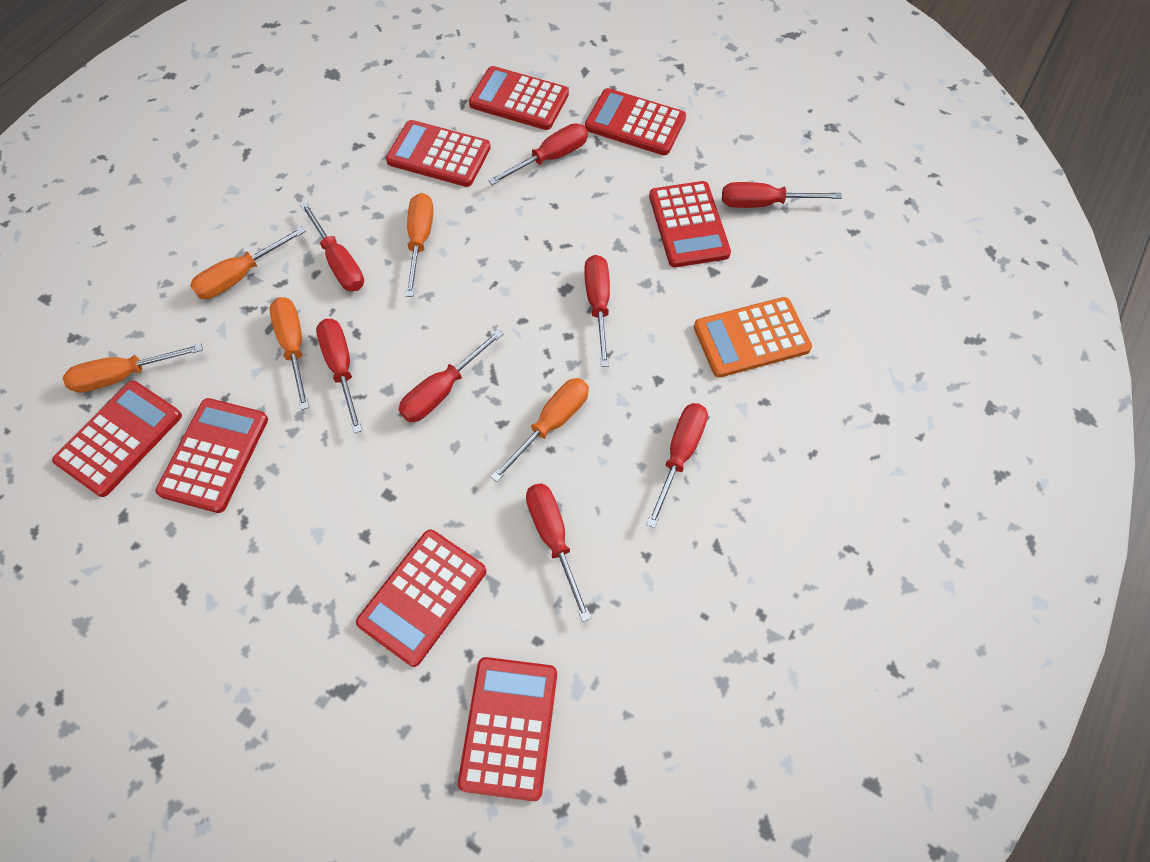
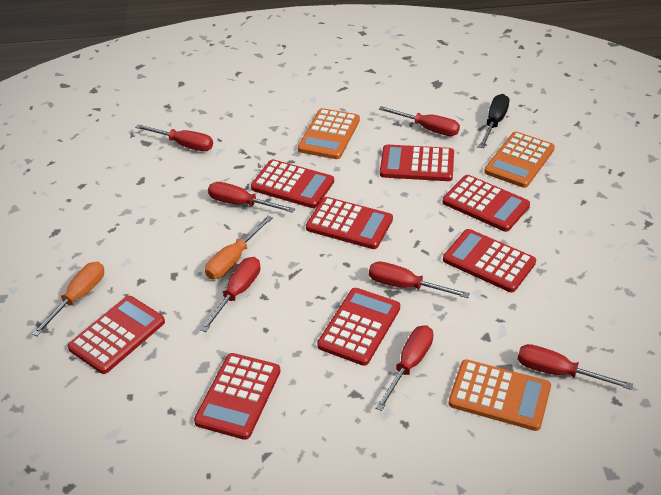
black screwdriver: 0 -> 1
orange calculator: 1 -> 3
orange screwdriver: 5 -> 2
red screwdriver: 8 -> 7

